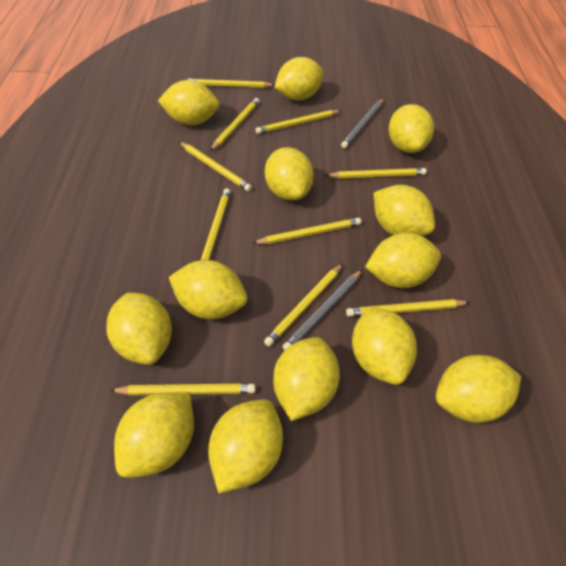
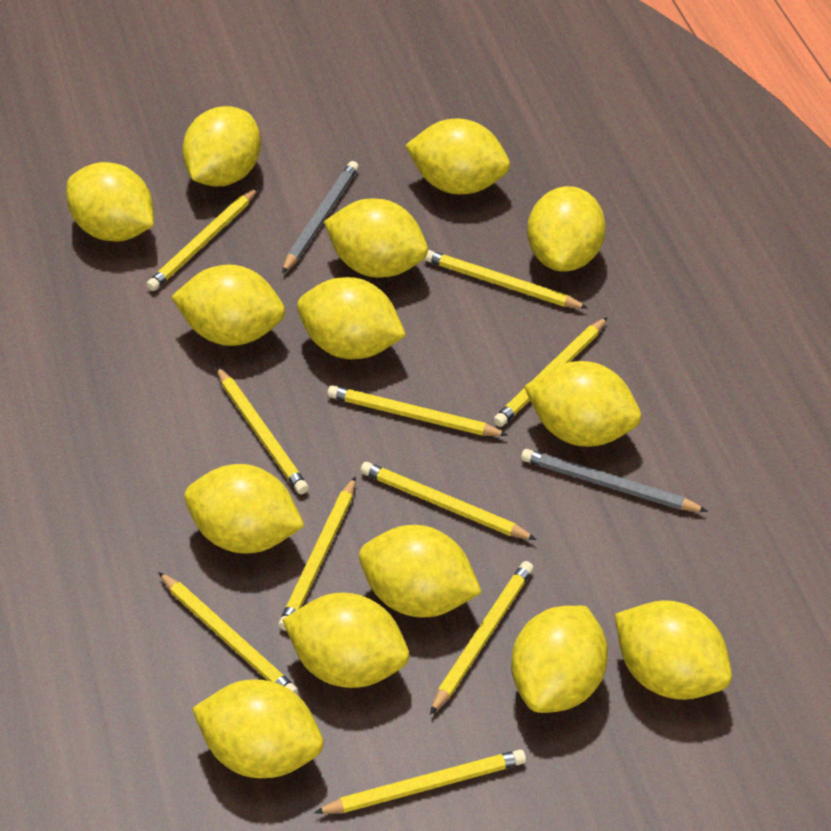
yellow lemon: 13 -> 14

